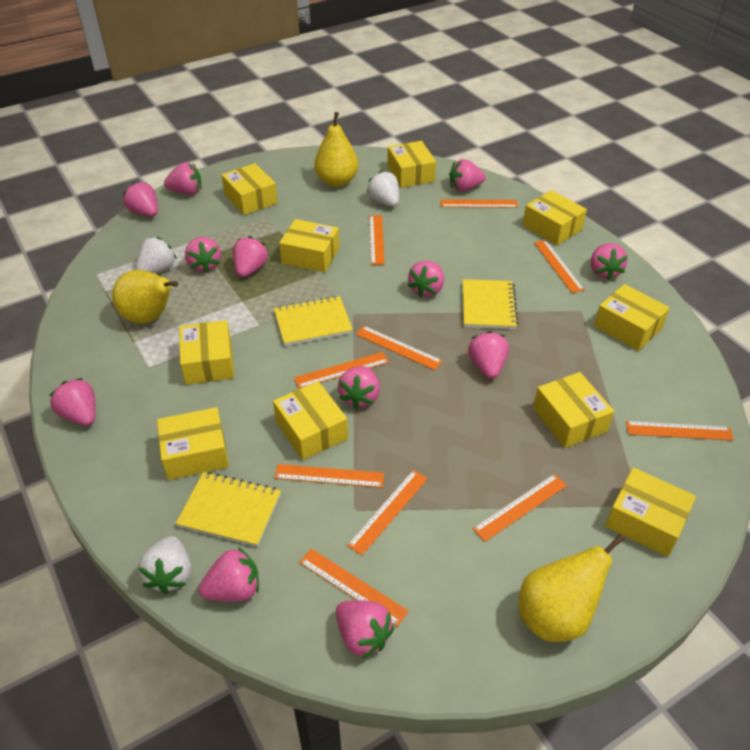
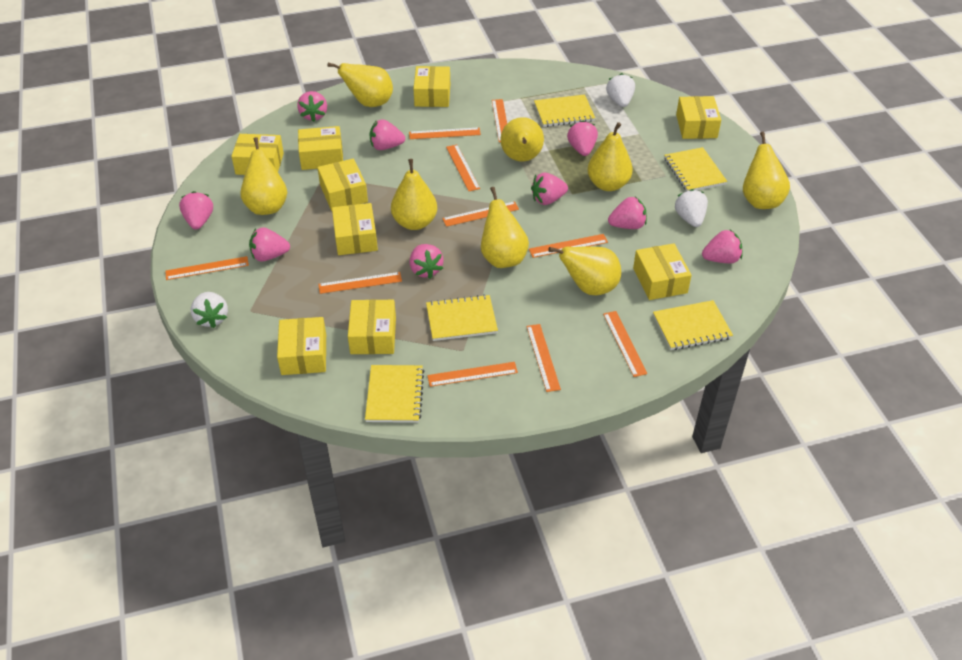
pink strawberry: 12 -> 9
yellow box: 10 -> 9
yellow notebook: 3 -> 5
yellow pear: 3 -> 8

